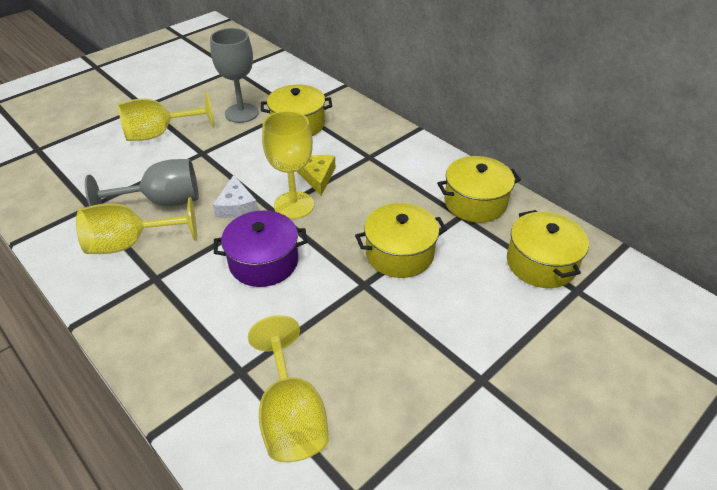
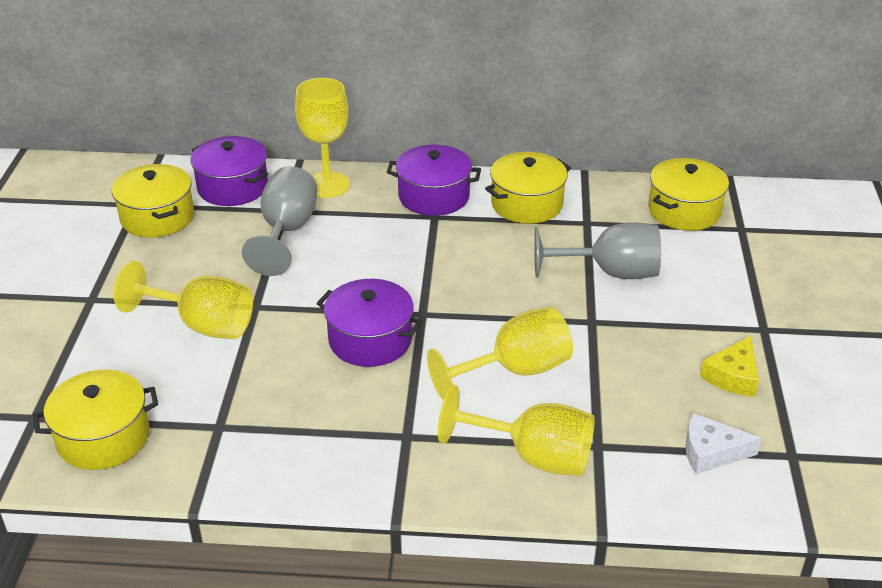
purple pot: 1 -> 3

